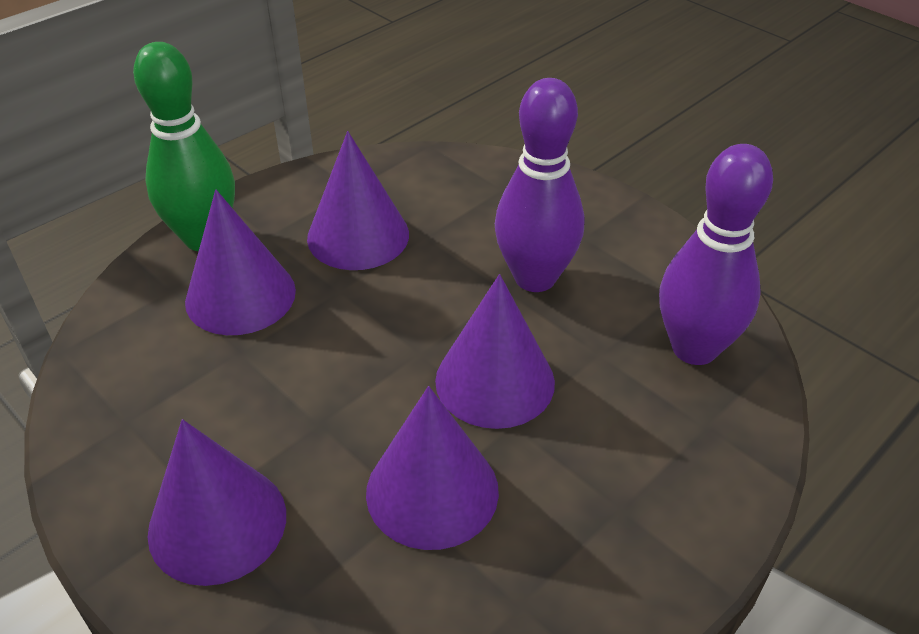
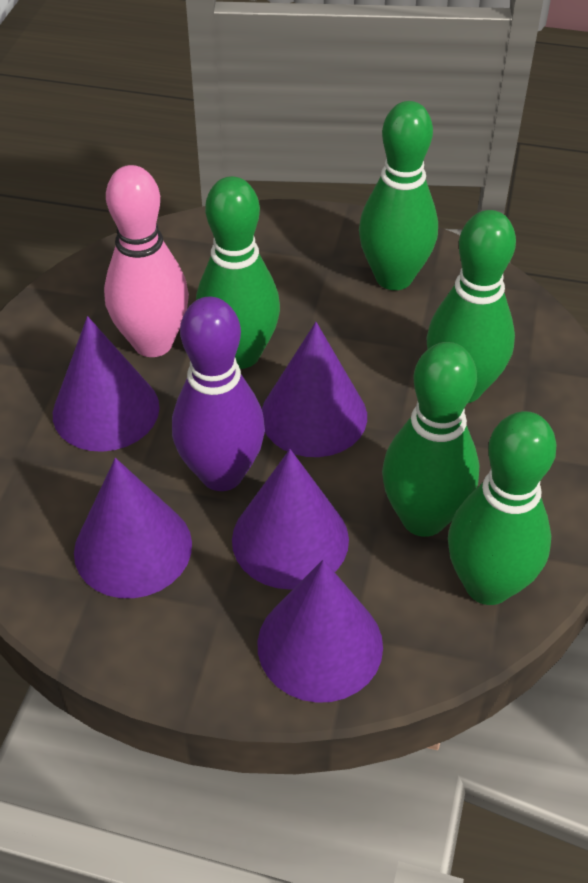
green bowling pin: 1 -> 5
pink bowling pin: 0 -> 1
purple bowling pin: 2 -> 1

